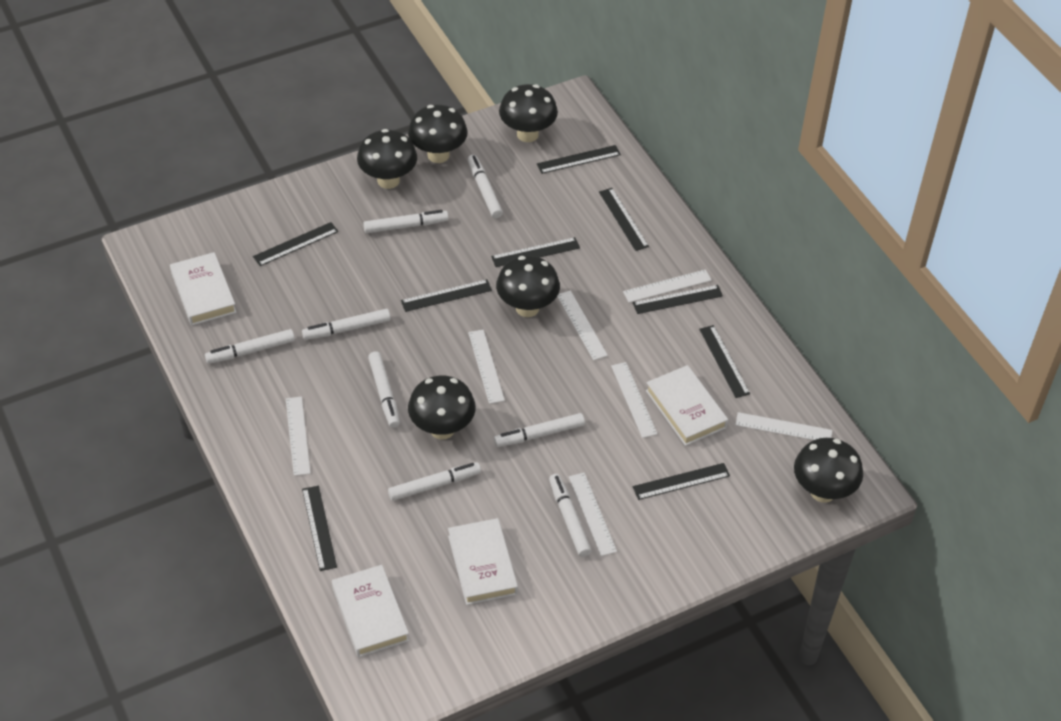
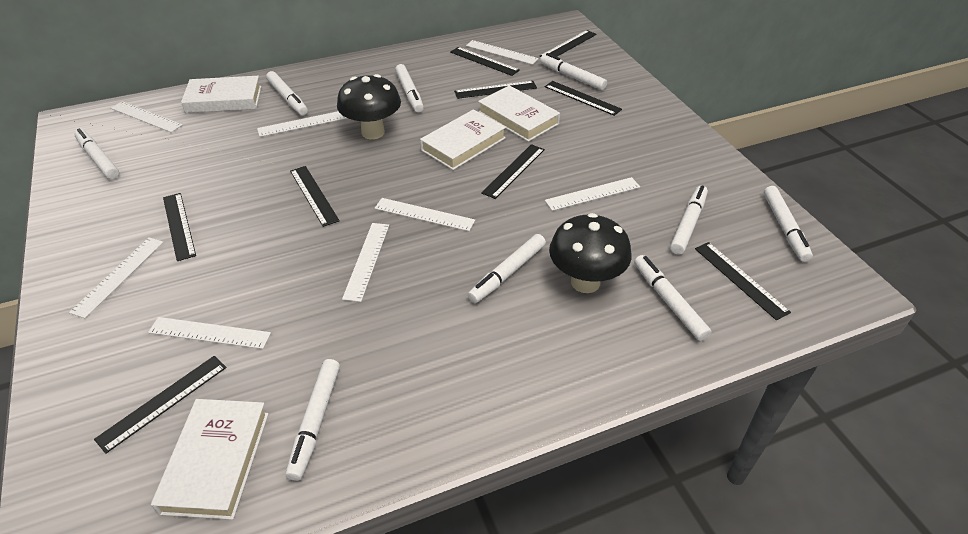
black mushroom: 6 -> 2
white marker: 8 -> 9
white ruler: 7 -> 8

